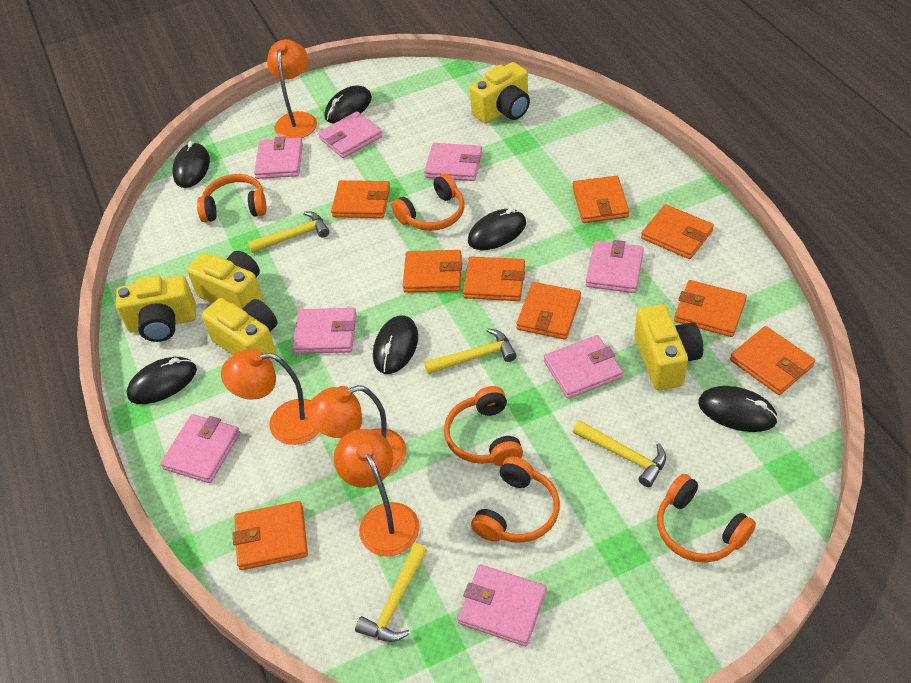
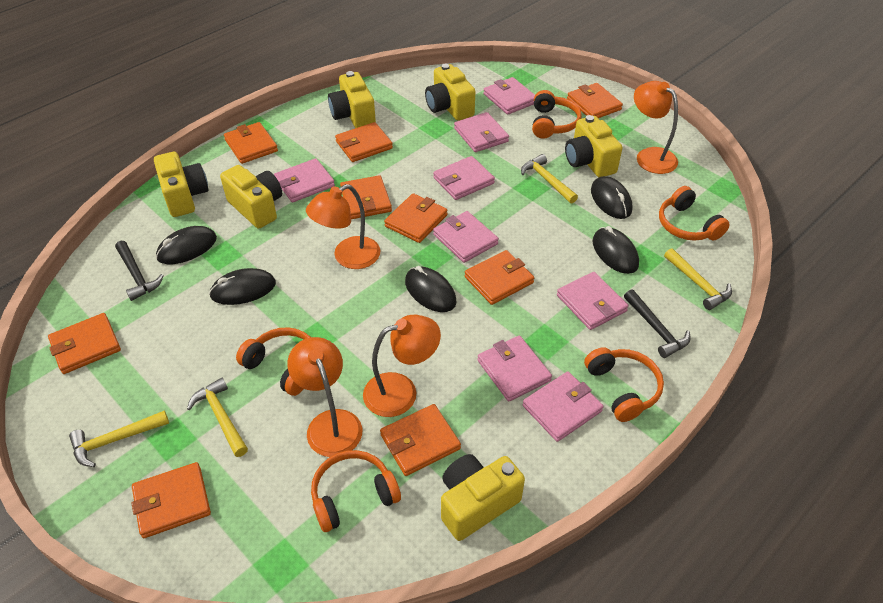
black hammer: 0 -> 2
black mouse: 6 -> 5
yellow camera: 5 -> 6

